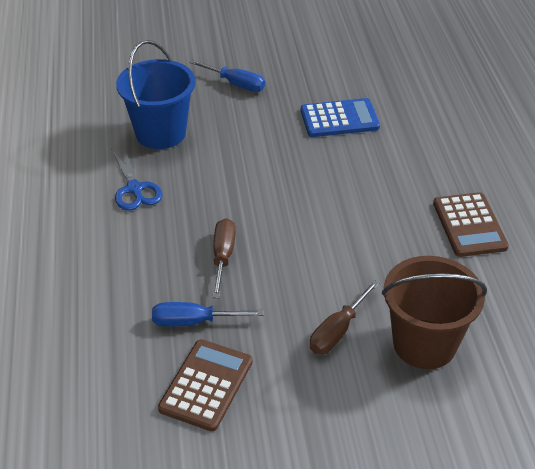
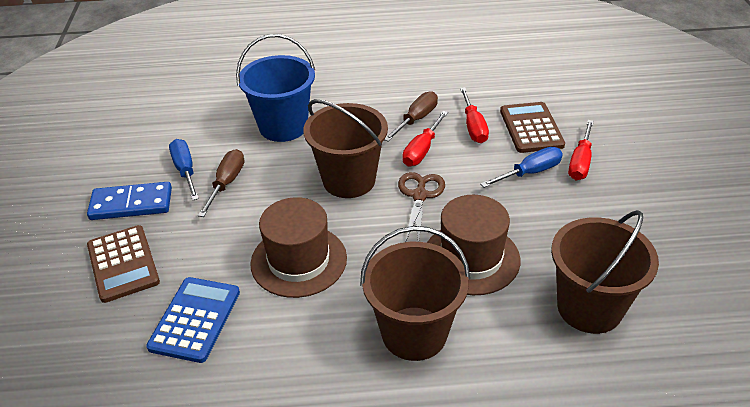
blue domino: 0 -> 1
blue scissors: 1 -> 0
brown bucket: 1 -> 3
brown hat: 0 -> 2
brown scissors: 0 -> 1
red screwdriver: 0 -> 3

